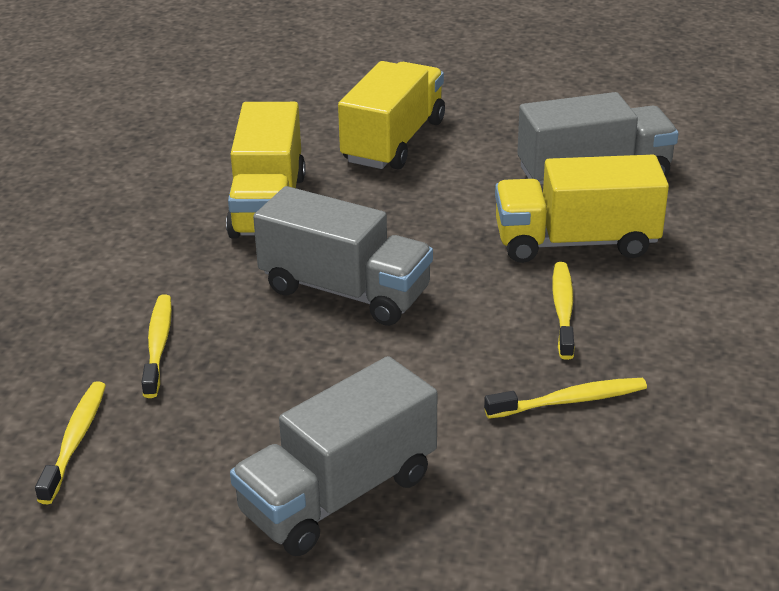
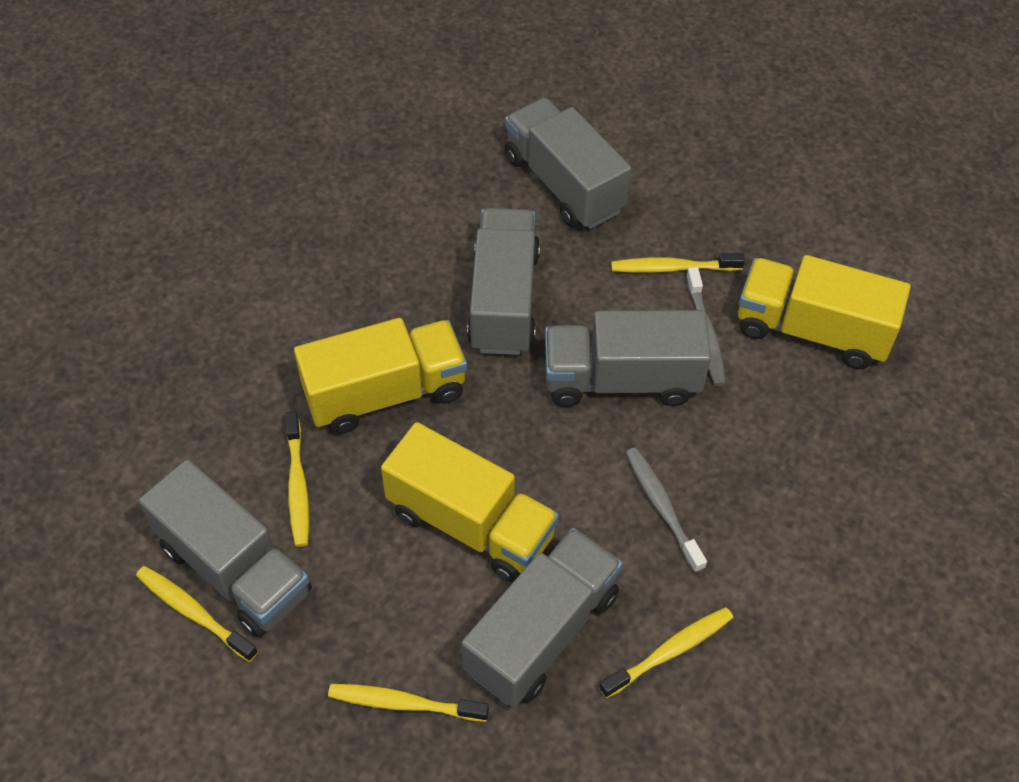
grey toothbrush: 0 -> 2
grey truck: 3 -> 5
yellow toothbrush: 4 -> 5

